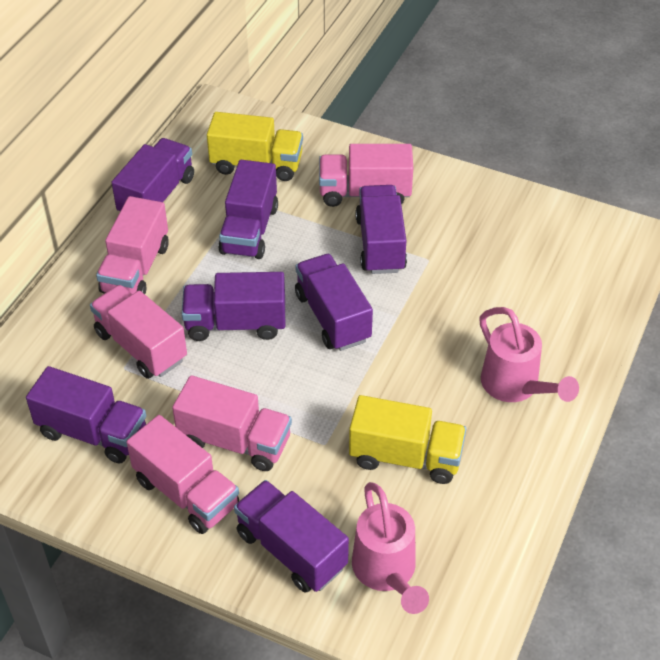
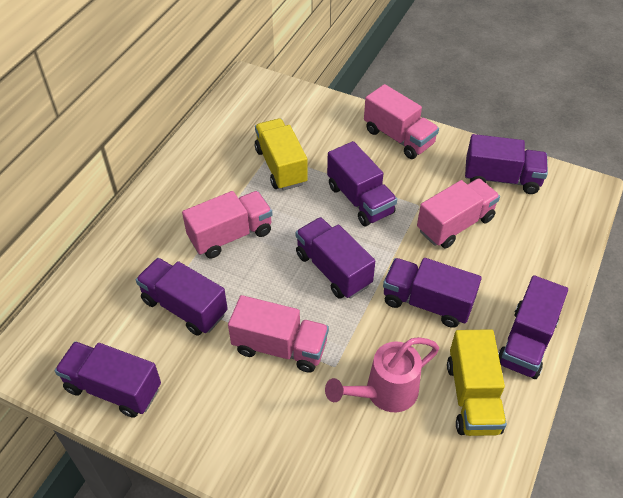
pink truck: 5 -> 4
pink watering can: 2 -> 1

